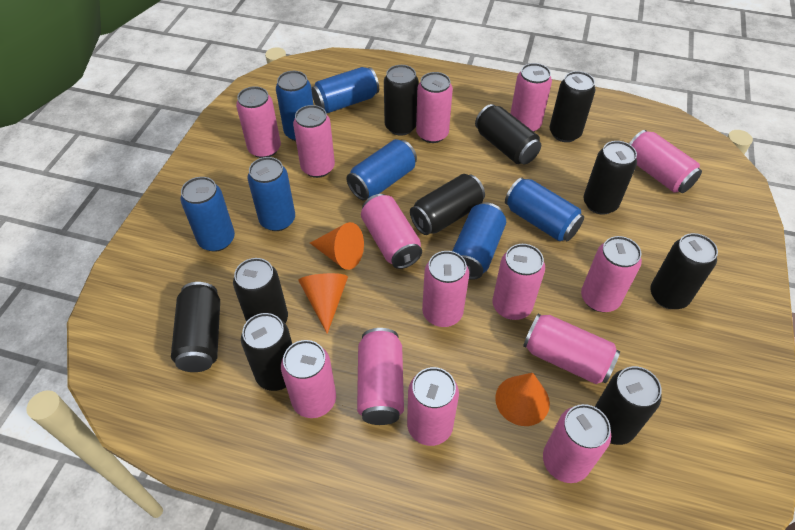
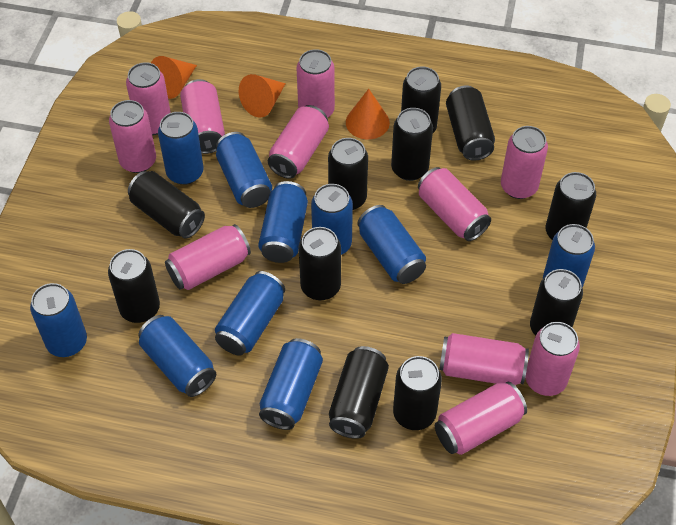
black can: 10 -> 11
blue can: 7 -> 10
pink can: 14 -> 11

